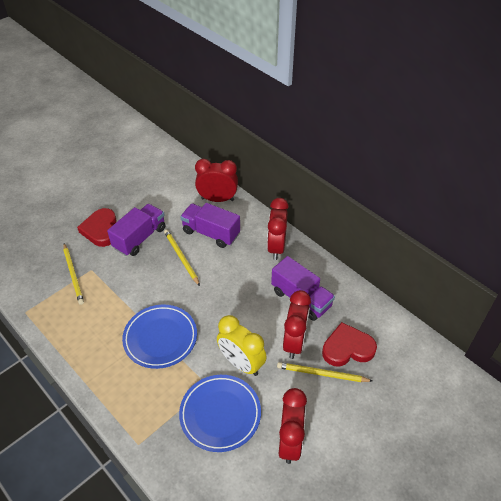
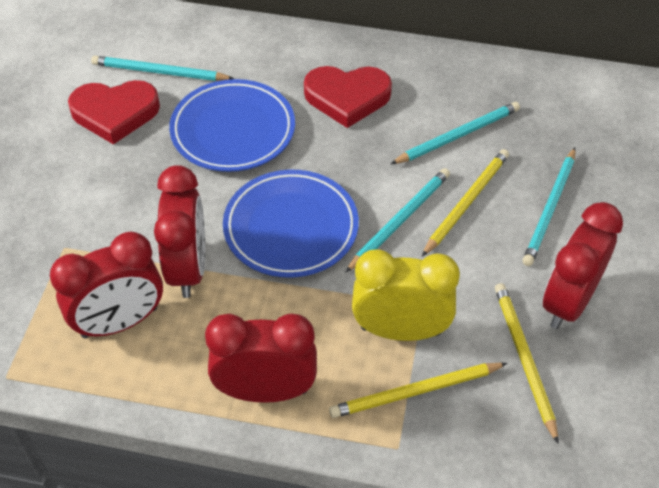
purple truck: 3 -> 0
turquoise pencil: 0 -> 4

